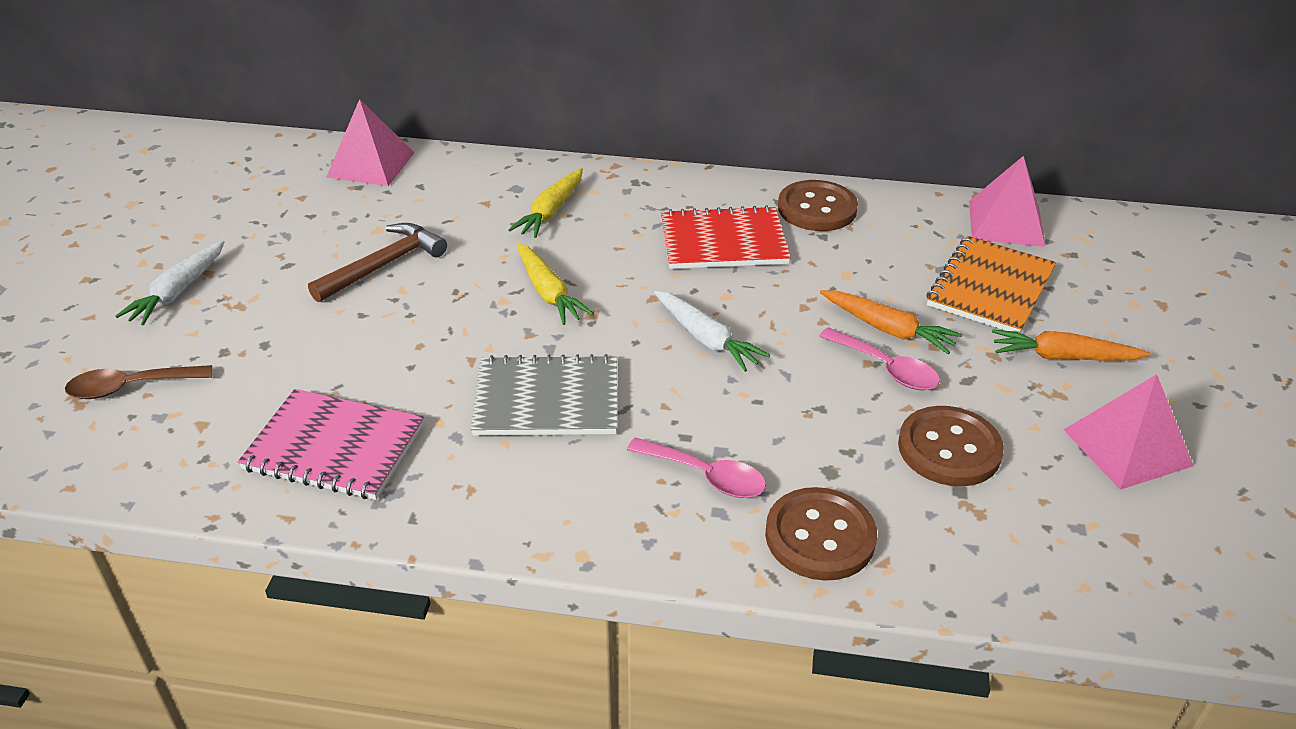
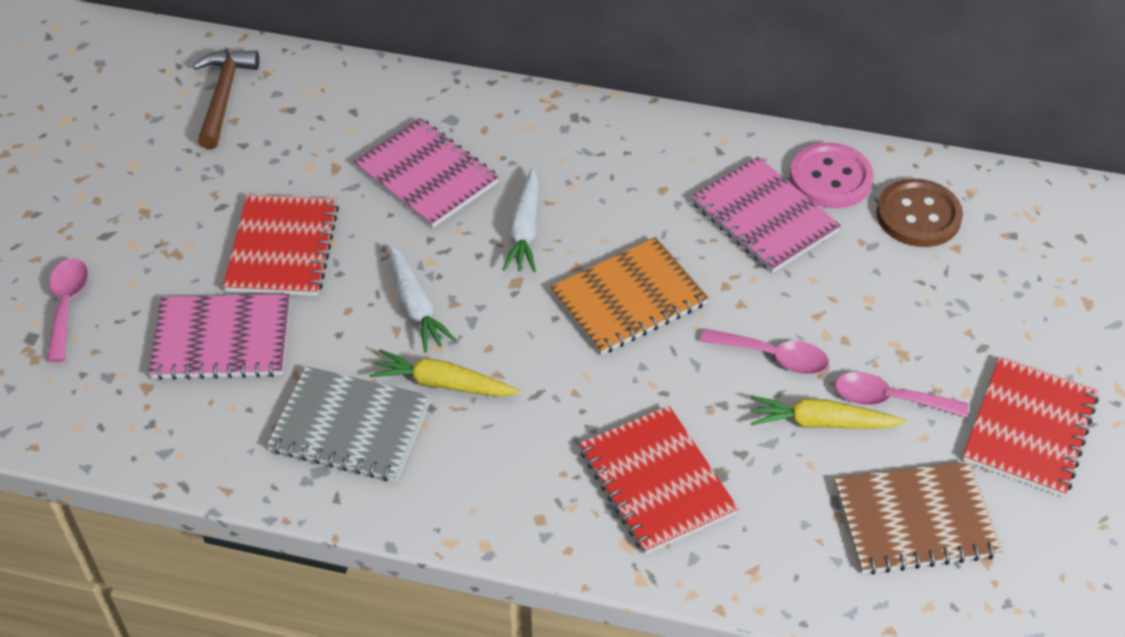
brown button: 3 -> 1
brown notebook: 0 -> 1
brown spoon: 1 -> 0
orange carrot: 2 -> 0
pink button: 0 -> 1
pink notebook: 1 -> 3
pink pyramid: 3 -> 0
pink spoon: 2 -> 3
red notebook: 1 -> 3

